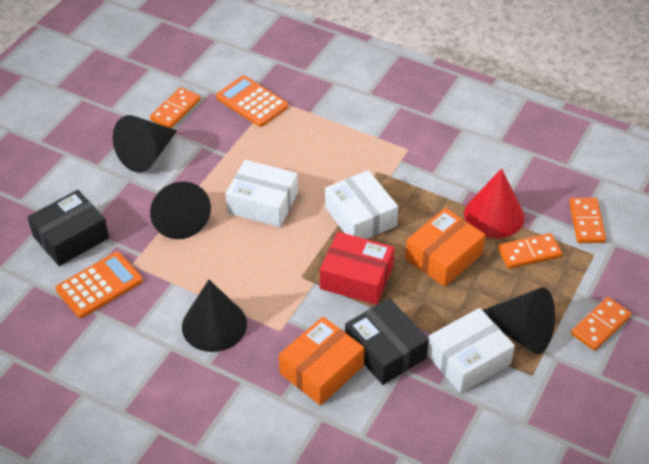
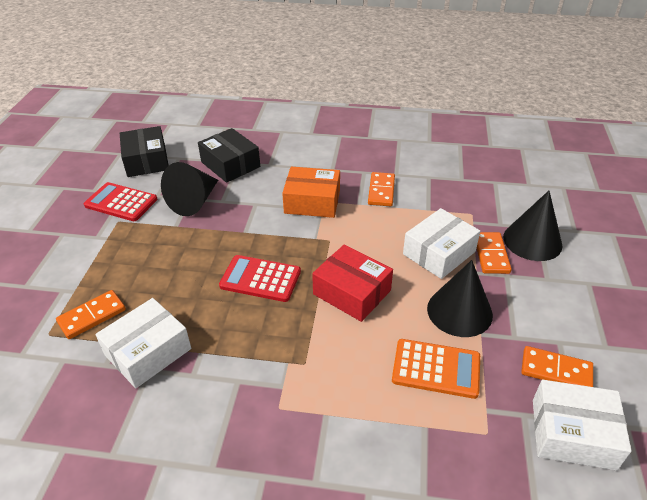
black cone: 4 -> 3
orange box: 2 -> 1
orange calculator: 2 -> 1
red calculator: 0 -> 2
red cone: 1 -> 0

